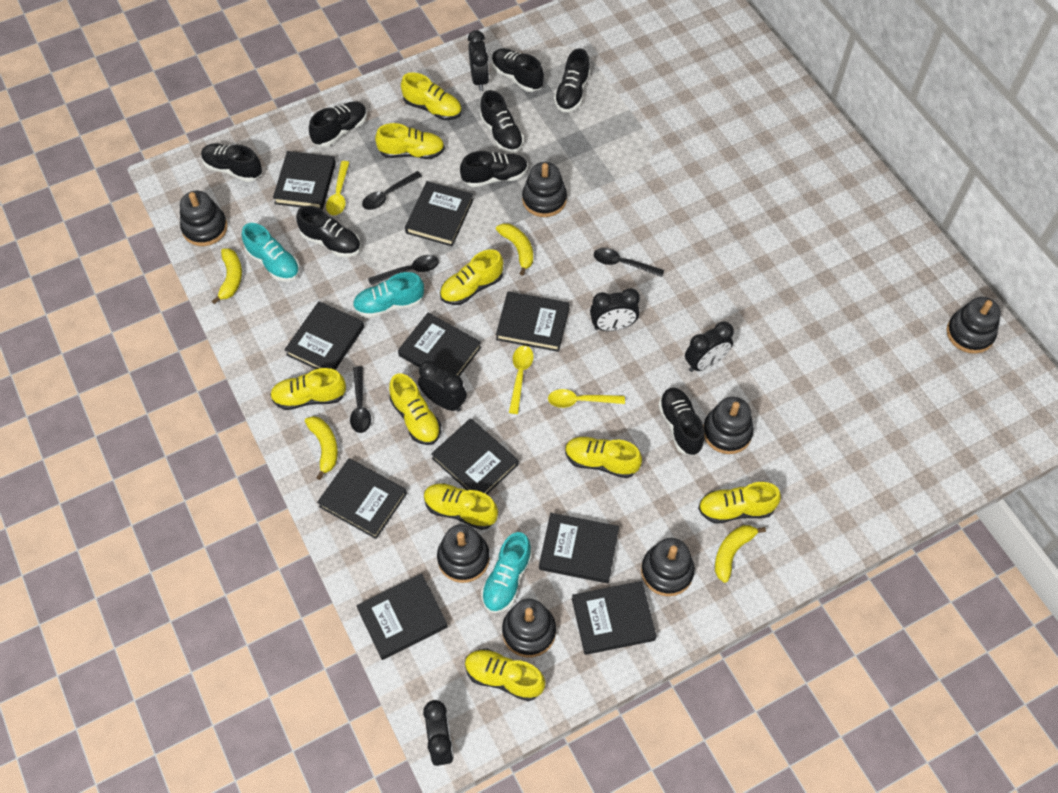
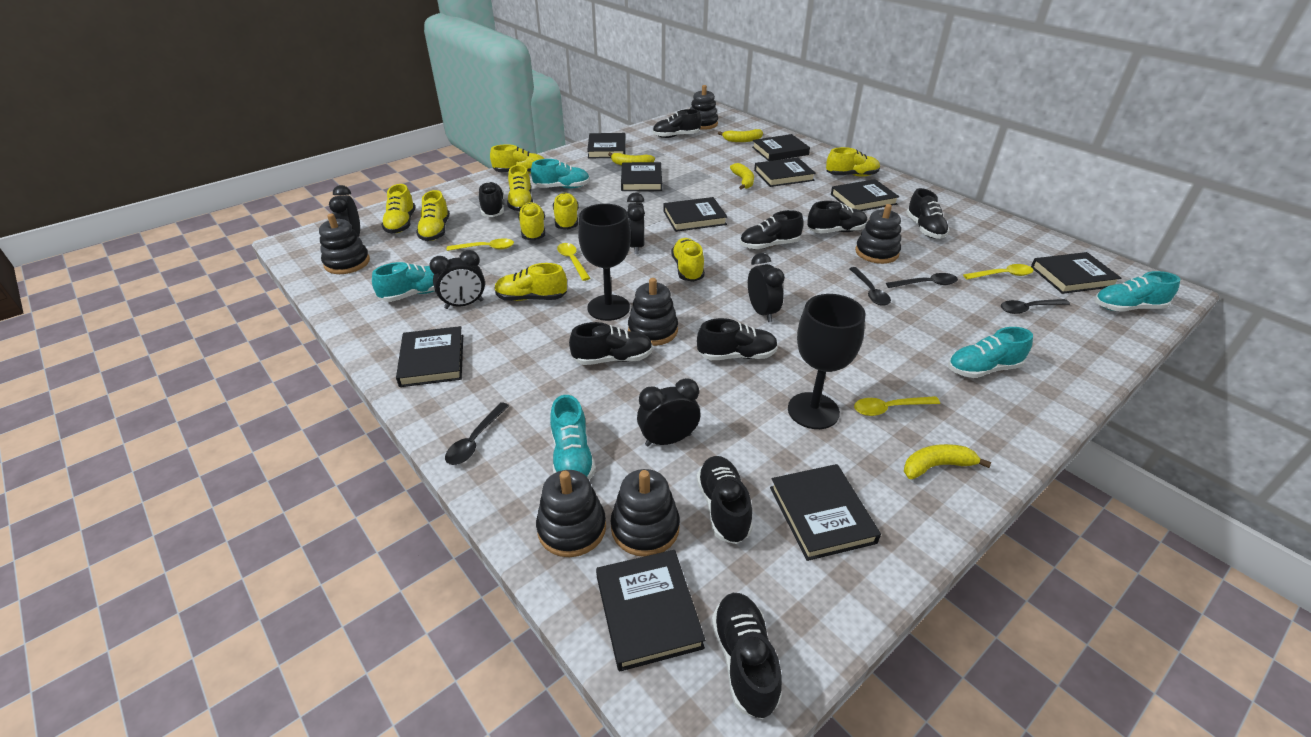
black goblet: 0 -> 2
black shoe: 8 -> 9
black stacking toy: 7 -> 6
turquoise shoe: 3 -> 5
yellow spoon: 3 -> 4

